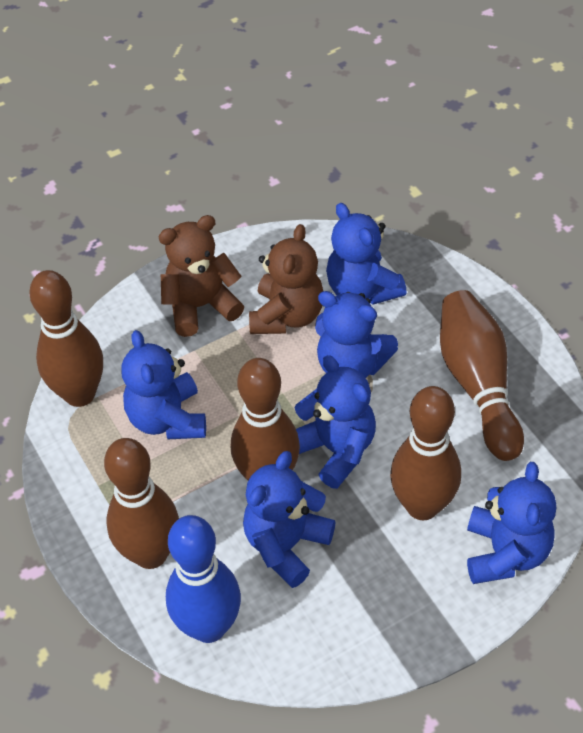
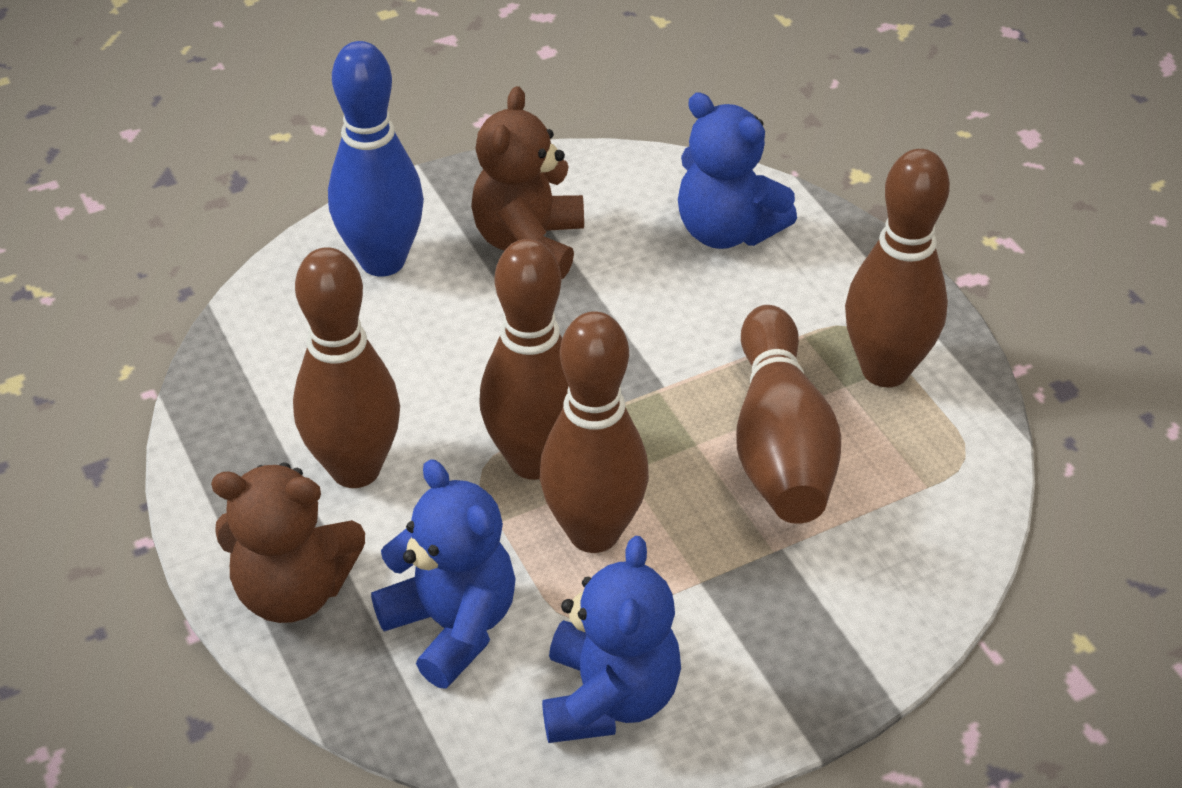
blue teddy bear: 6 -> 3

